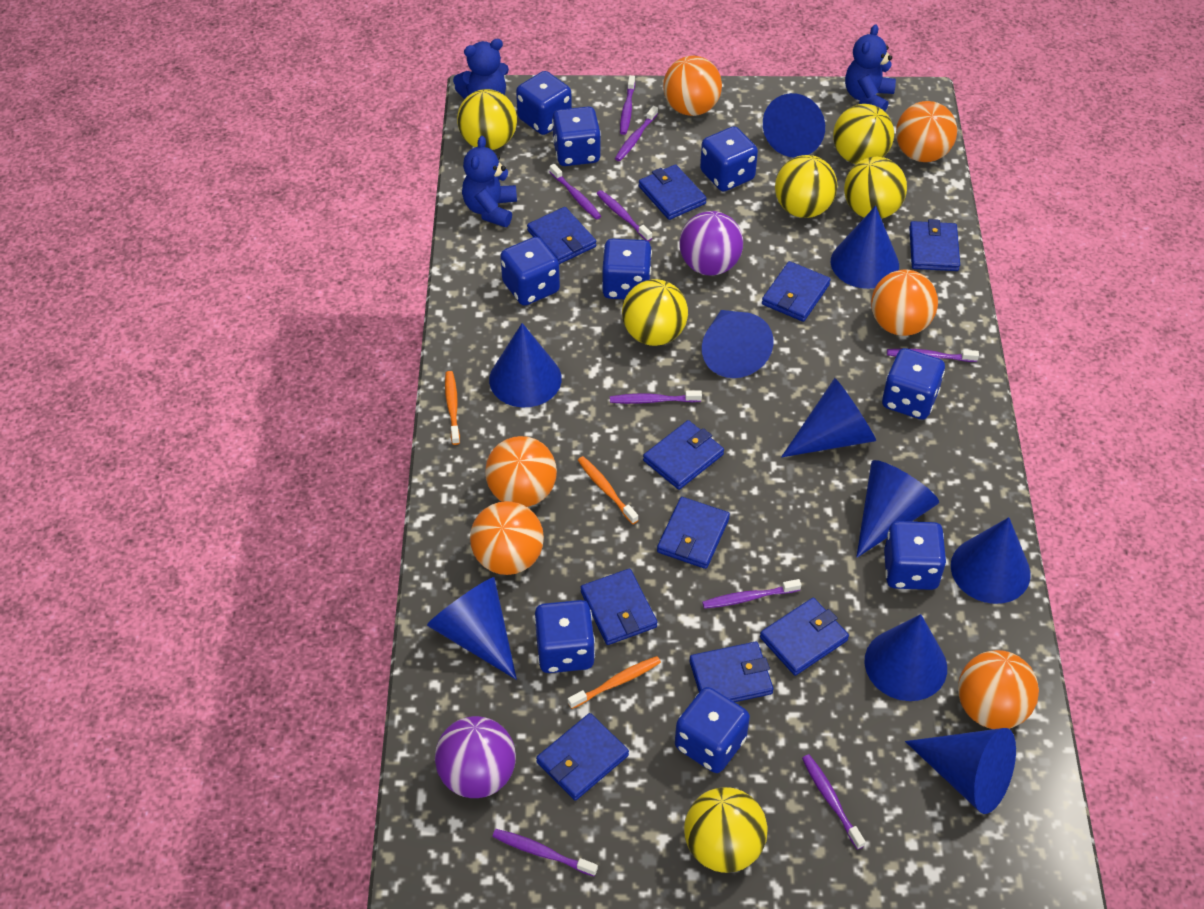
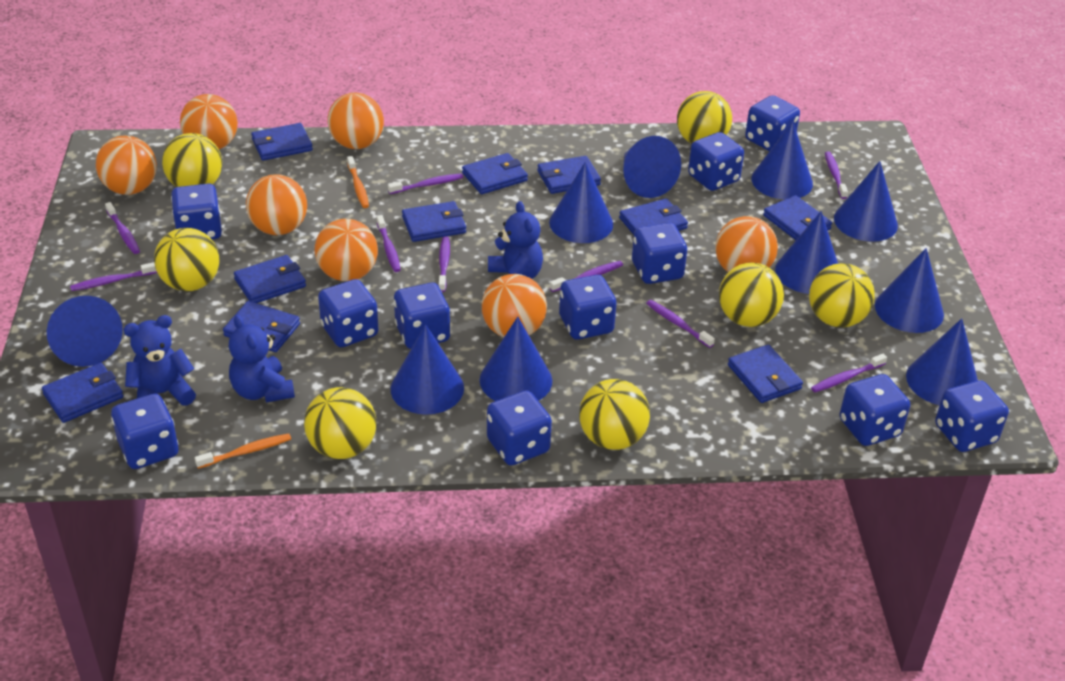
blue dice: 9 -> 11
orange ball: 6 -> 7
orange toothbrush: 3 -> 2
purple ball: 2 -> 0
yellow ball: 6 -> 7

